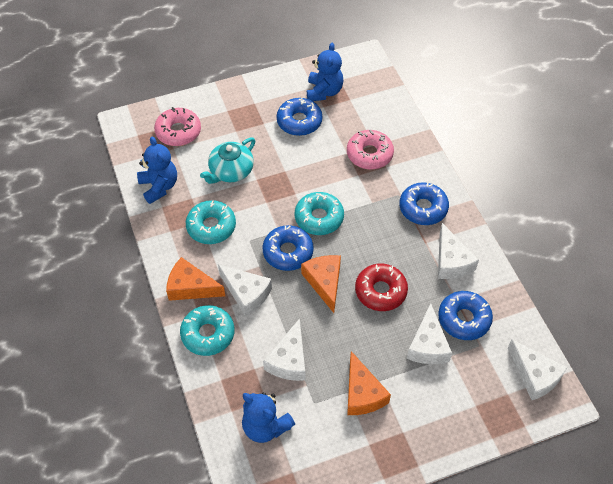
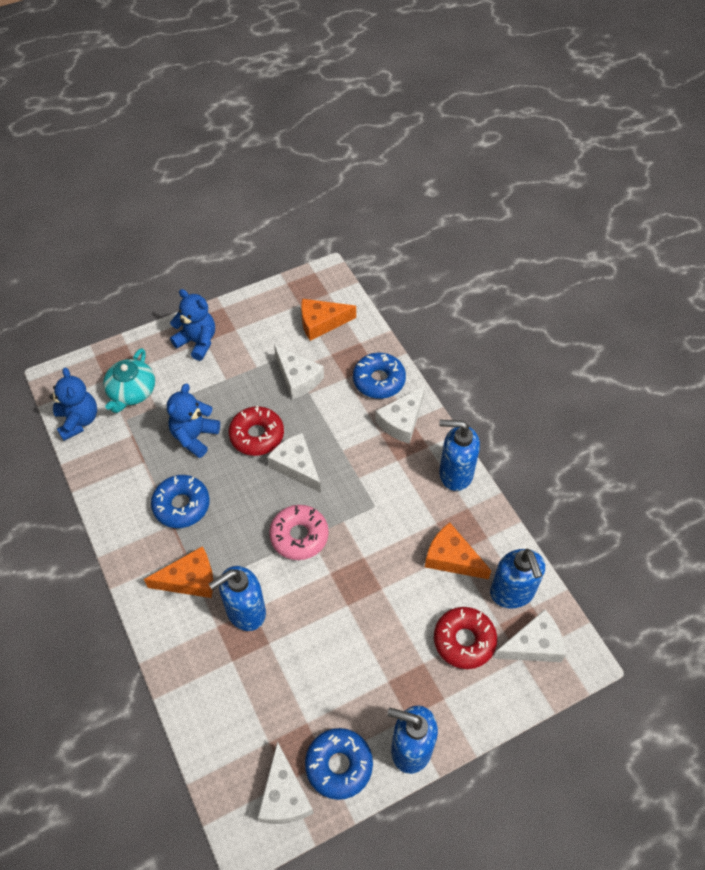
blue donut: 4 -> 3
blue soap dispenser: 0 -> 4
pink donut: 2 -> 1
red donut: 1 -> 2
turquoise donut: 3 -> 0

